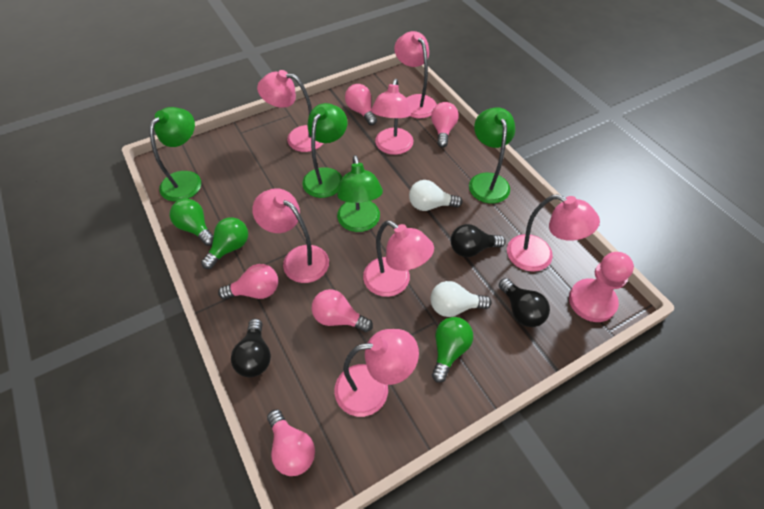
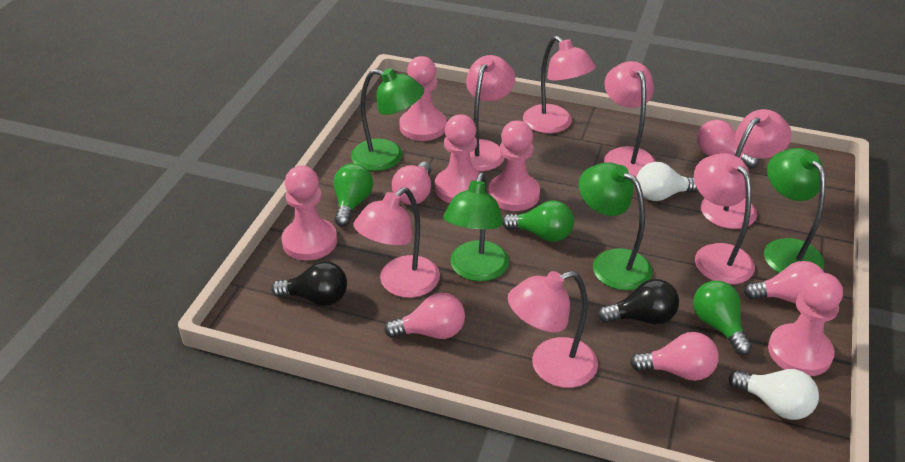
black light bulb: 3 -> 2
pink pawn: 1 -> 5

